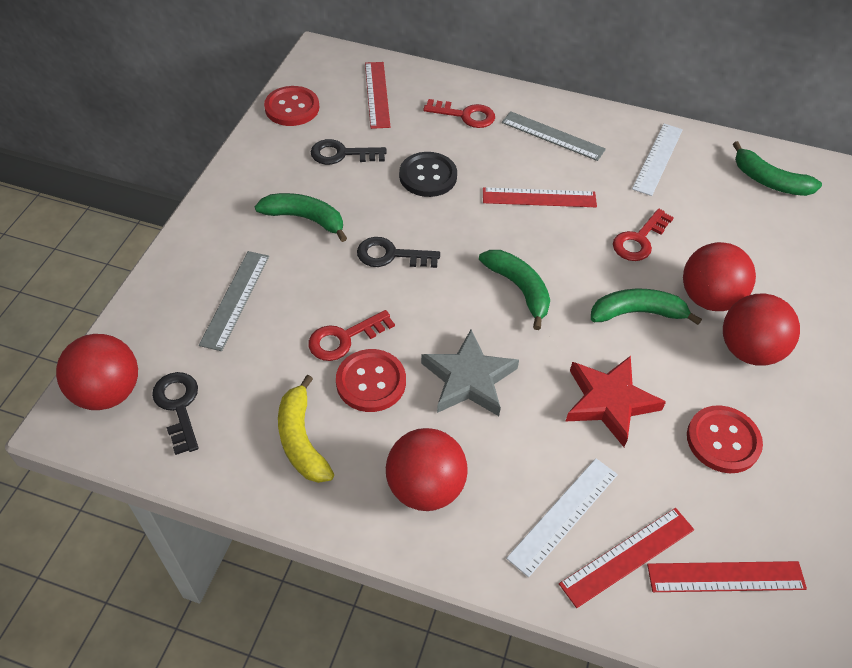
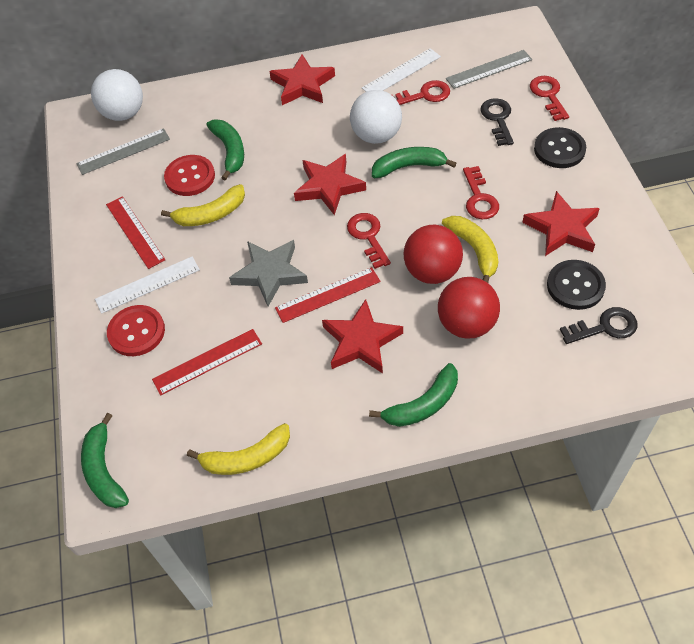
black button: 1 -> 2
black key: 3 -> 2
red ball: 4 -> 2
red button: 3 -> 2
red key: 3 -> 4
red ruler: 4 -> 3
red star: 1 -> 4
white ball: 0 -> 2
yellow banana: 1 -> 3

